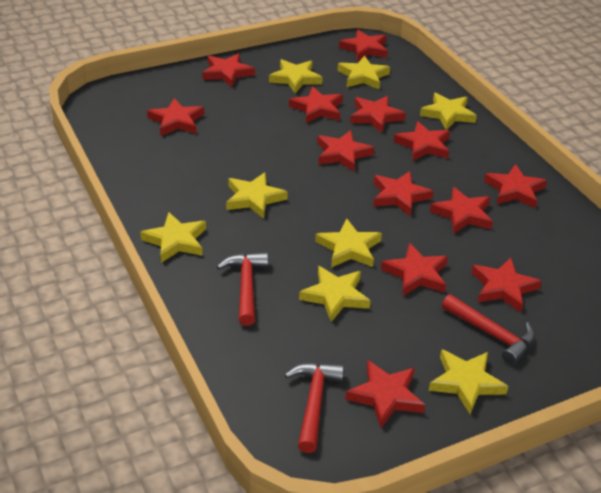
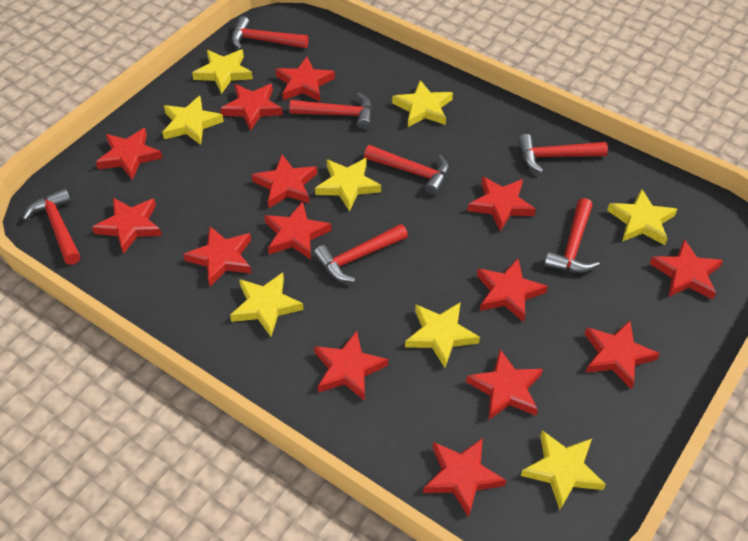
red hammer: 3 -> 7
red star: 13 -> 14

